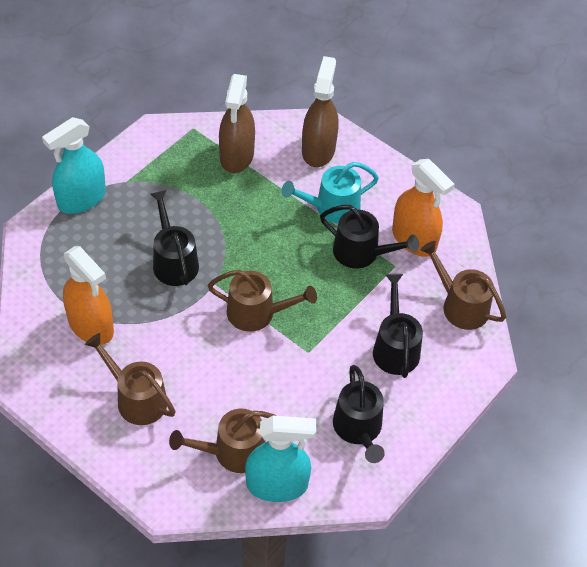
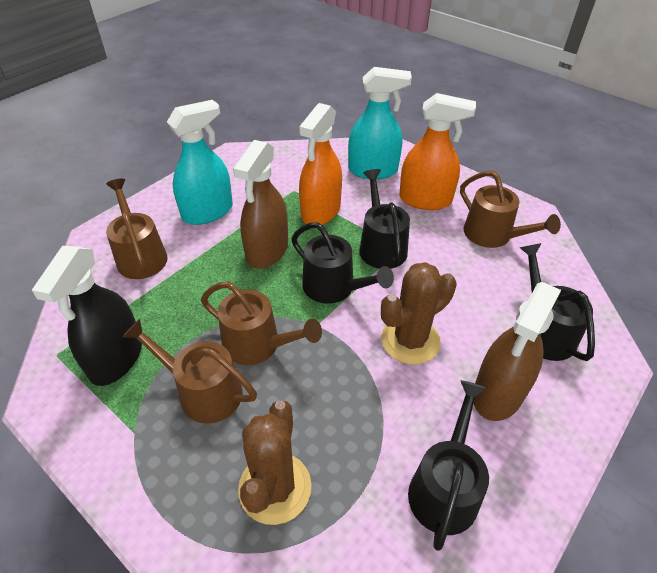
black spray bottle: 0 -> 1
brown cactus: 0 -> 2
turquoise watering can: 1 -> 0

